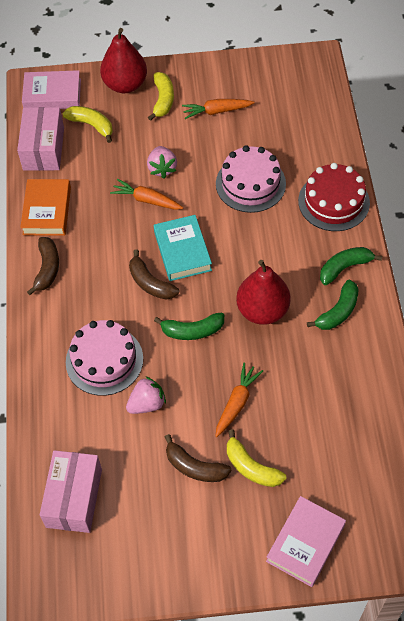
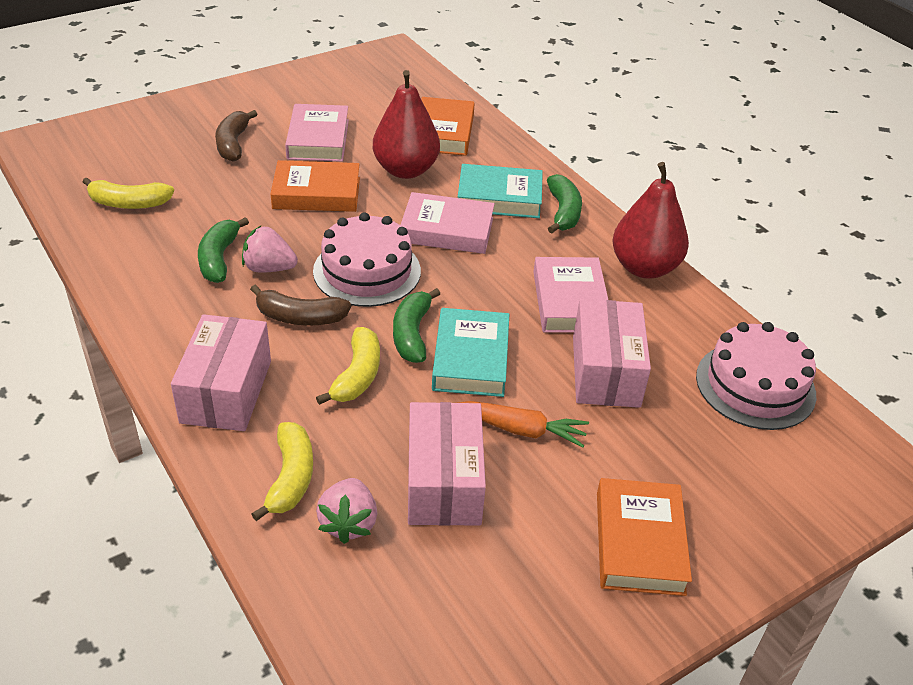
brown banana: 3 -> 2
orange book: 1 -> 3
orange carrot: 3 -> 1
pink book: 2 -> 3
pink box: 2 -> 3
red cake: 1 -> 0
turquoise book: 1 -> 2

